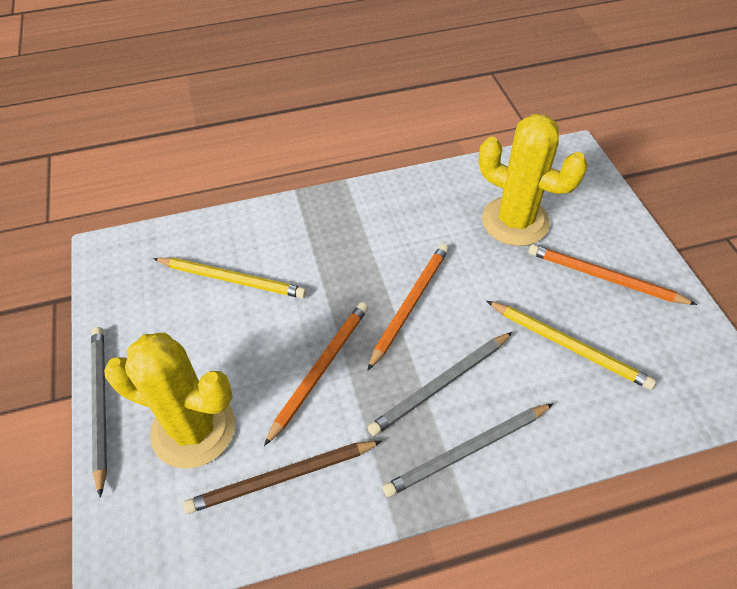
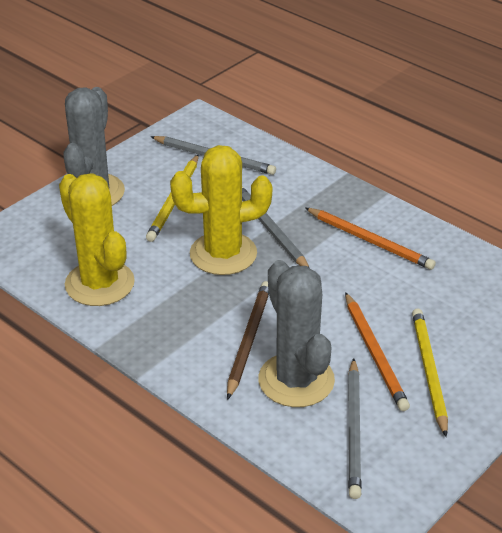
grey cactus: 0 -> 2
orange pencil: 3 -> 2

